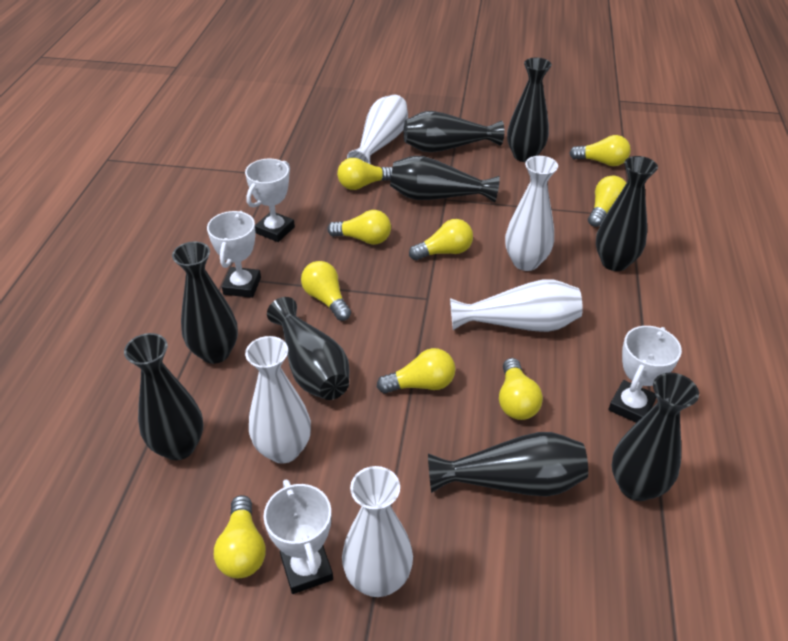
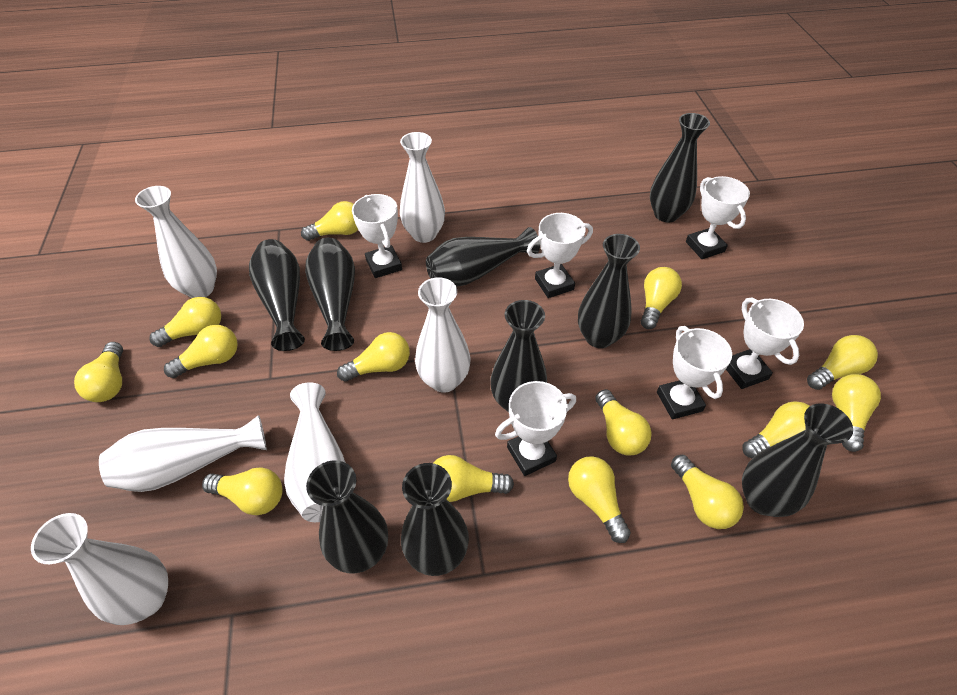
white trophy: 4 -> 6
white vase: 5 -> 6
yellow light bulb: 9 -> 14

